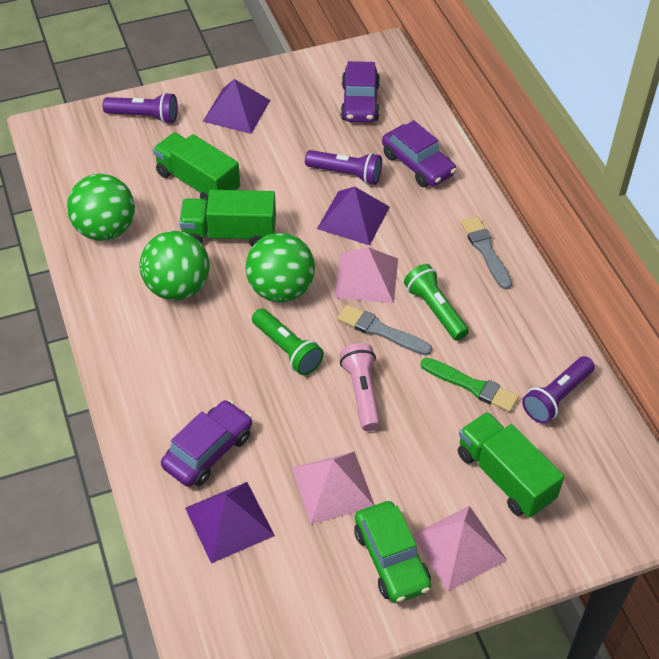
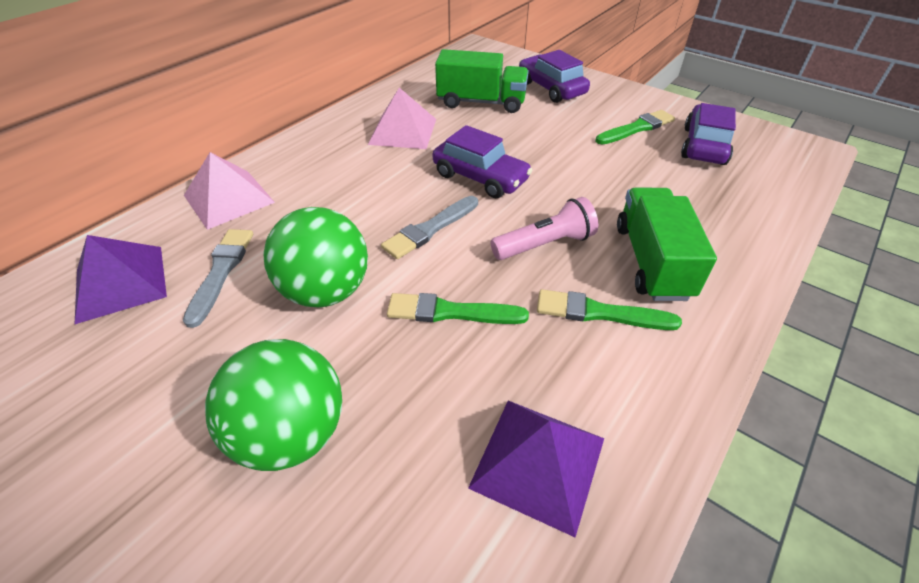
green ball: 3 -> 2
green brush: 1 -> 3
green car: 1 -> 0
green flashlight: 2 -> 0
green truck: 3 -> 2
pink pyramid: 3 -> 2
purple flashlight: 3 -> 0
purple pyramid: 3 -> 2

